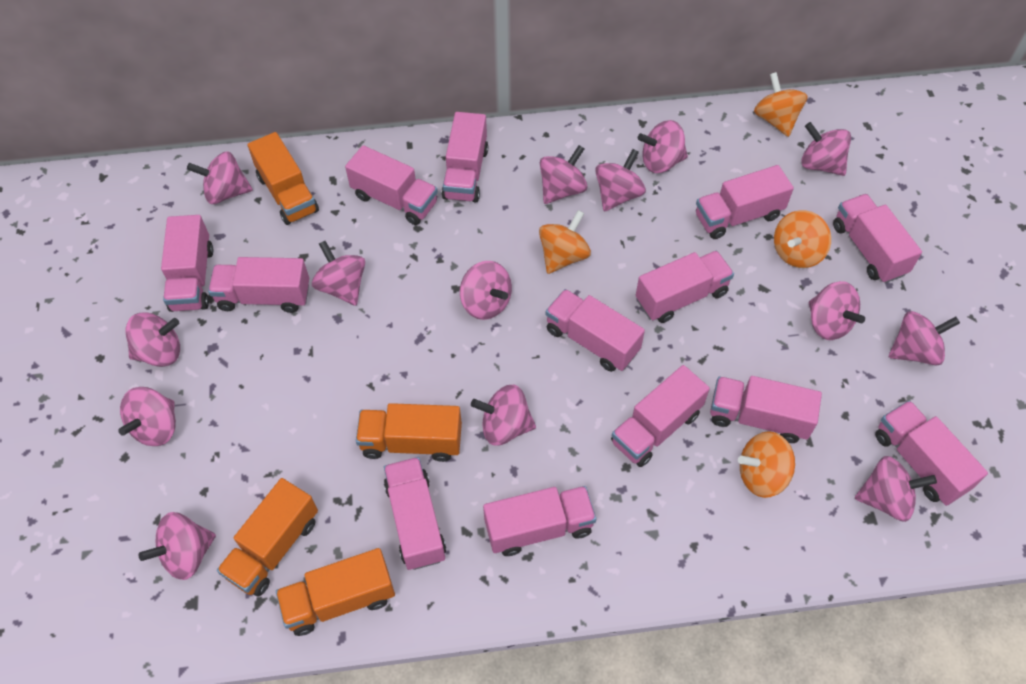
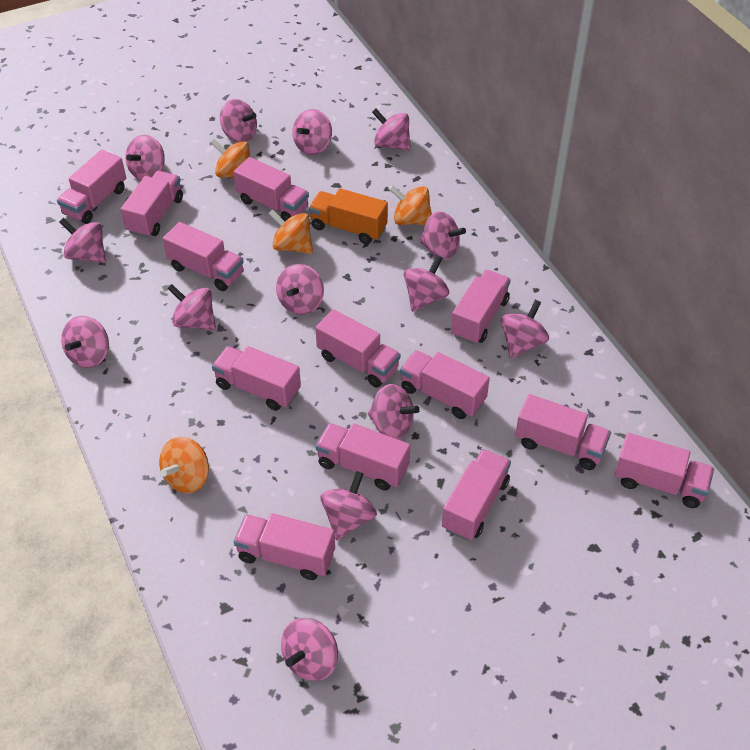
orange truck: 4 -> 1

